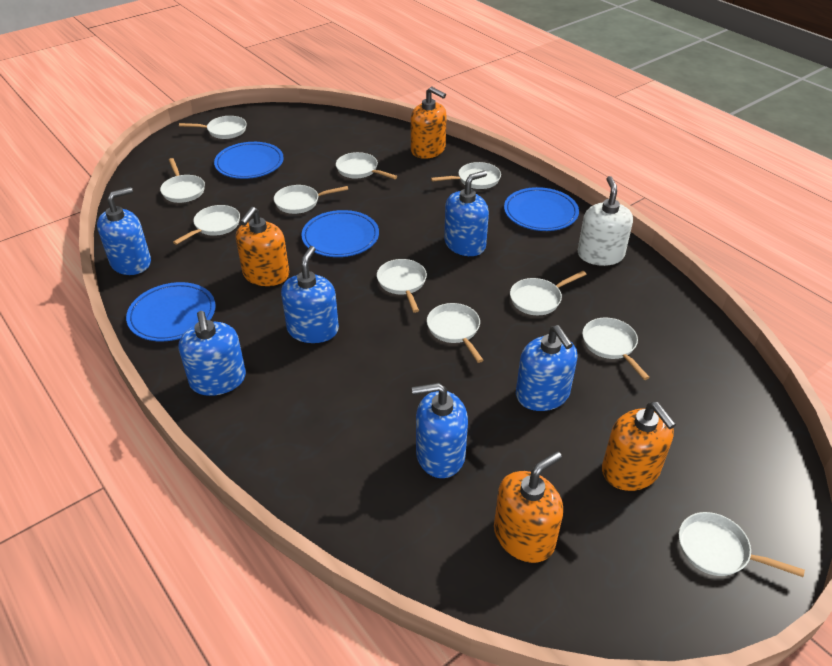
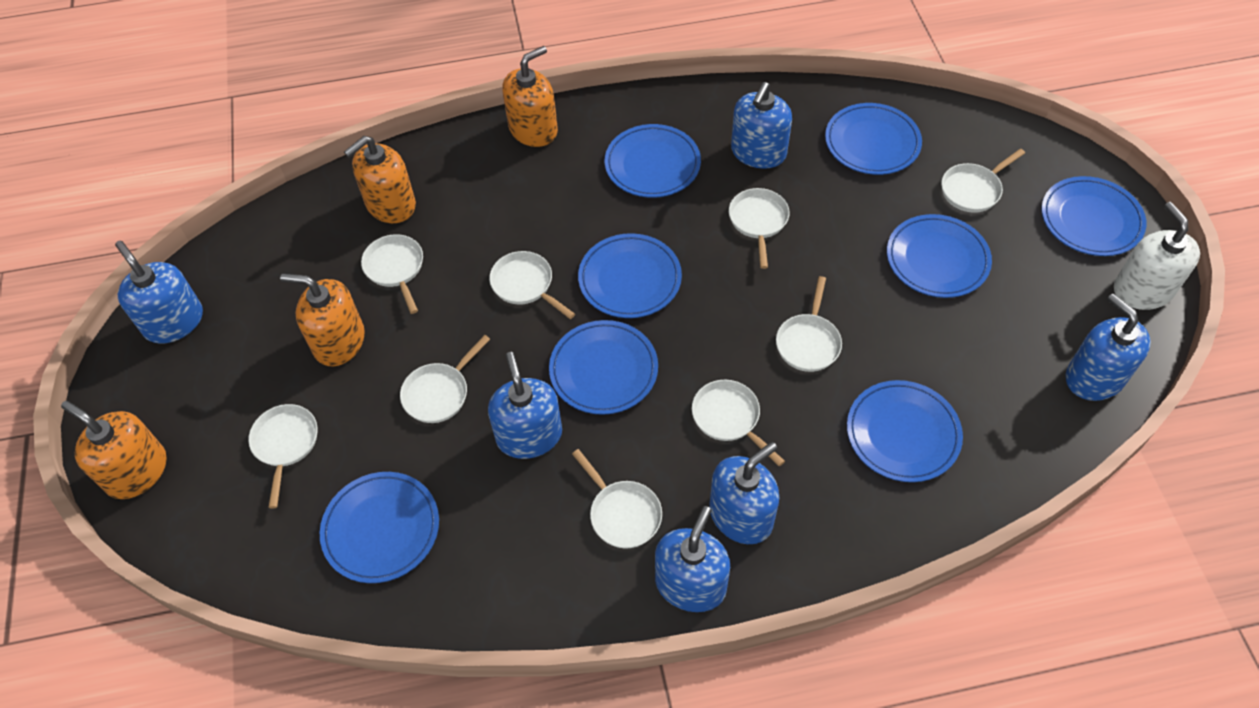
blue plate: 4 -> 8
white pan: 11 -> 9

